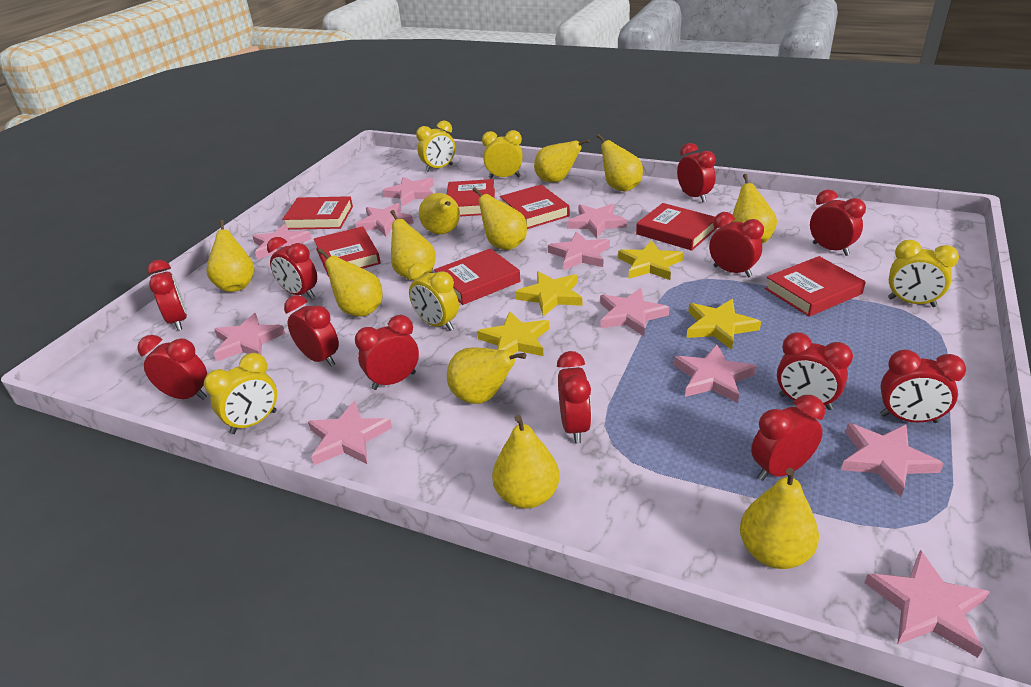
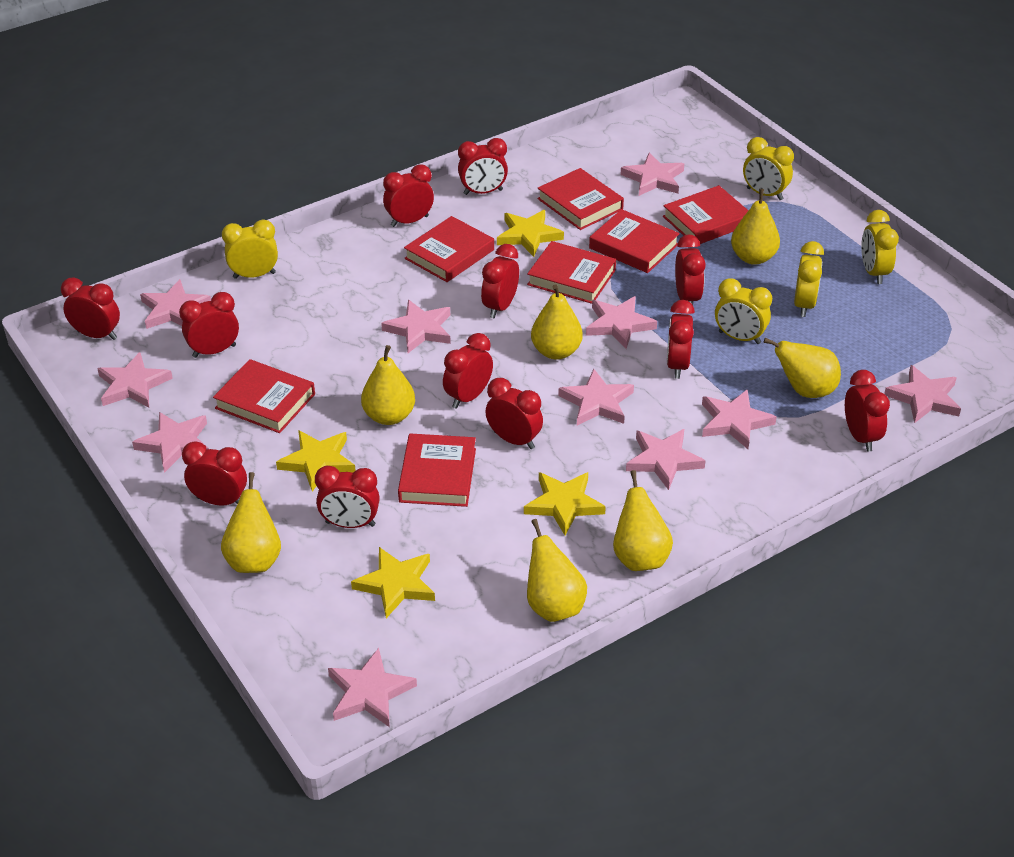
yellow pear: 11 -> 7

